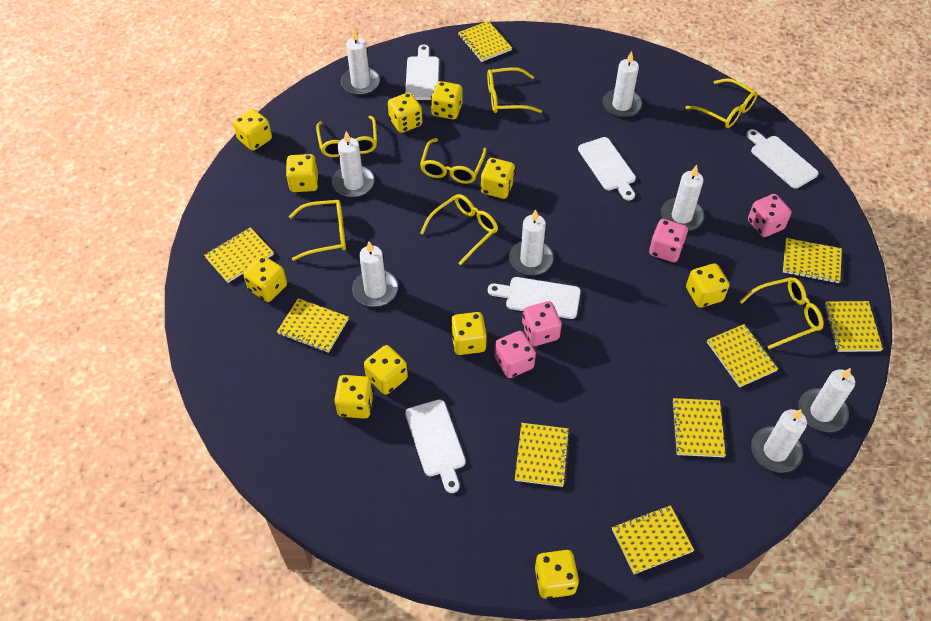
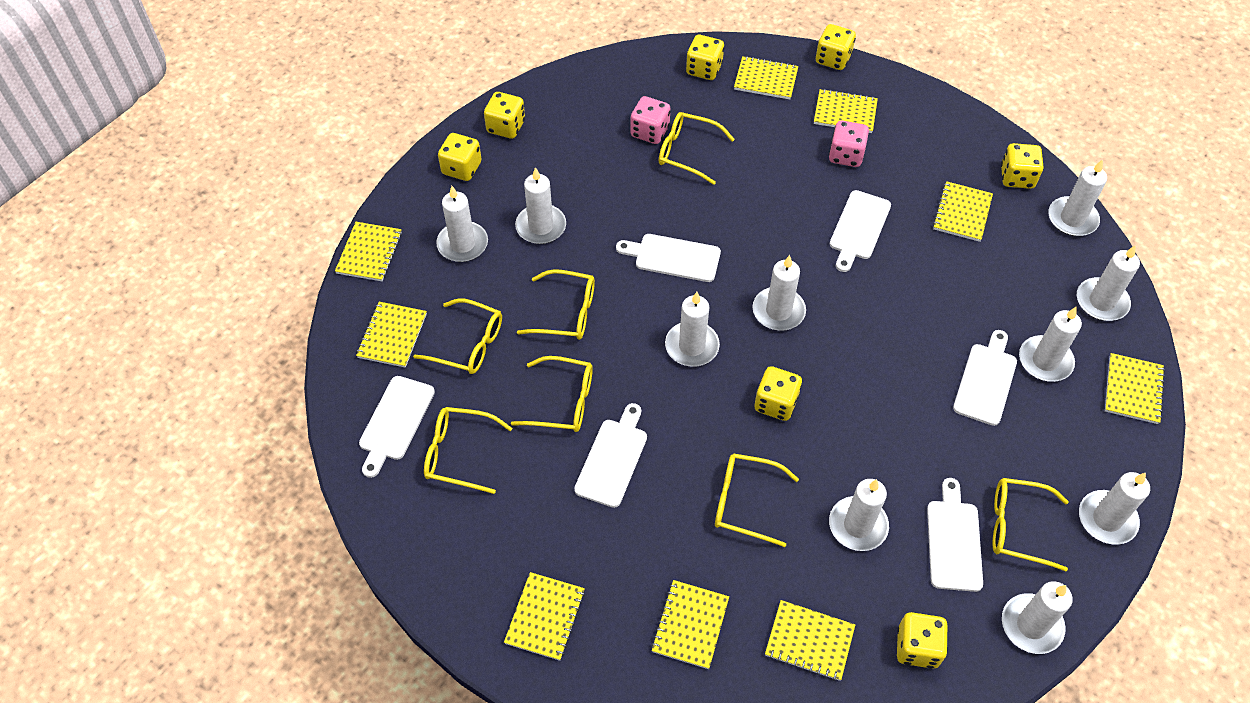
pink dice: 4 -> 2
white candle: 8 -> 10
white cutting board: 5 -> 6
yellow dice: 11 -> 7

